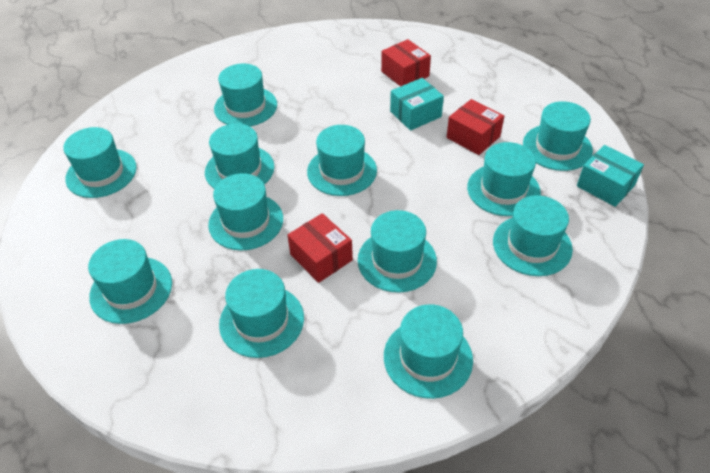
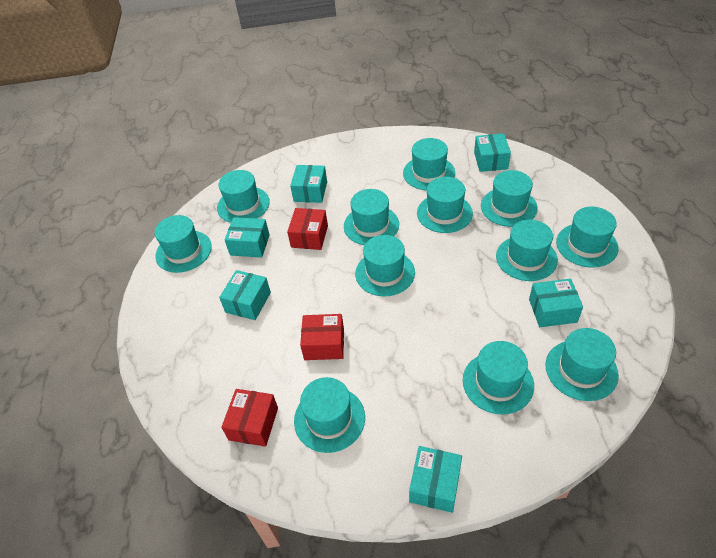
turquoise box: 2 -> 6

